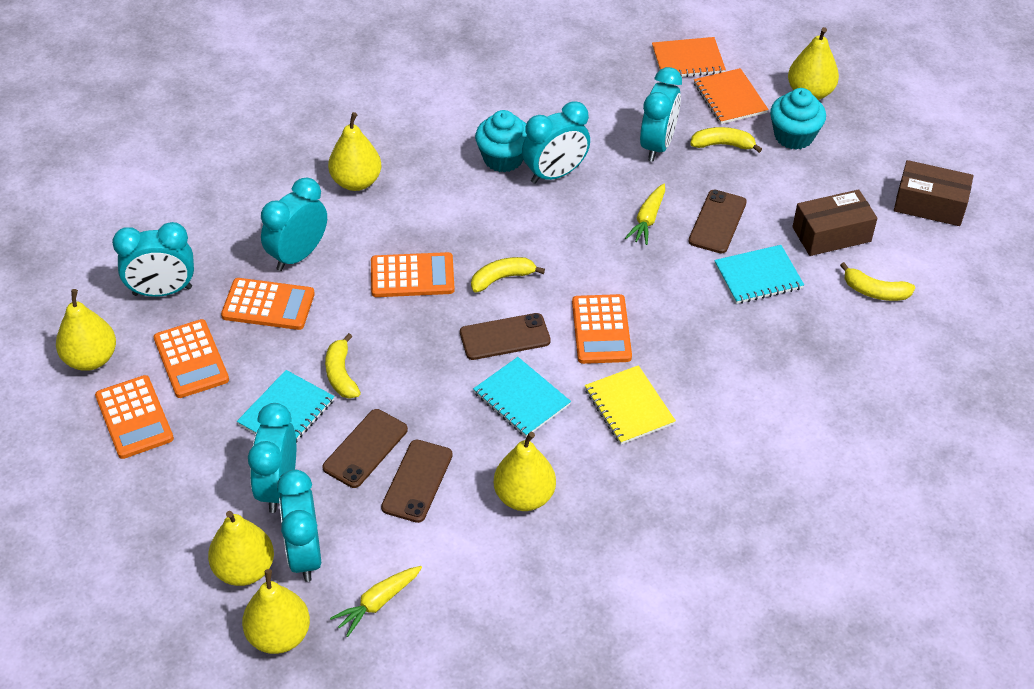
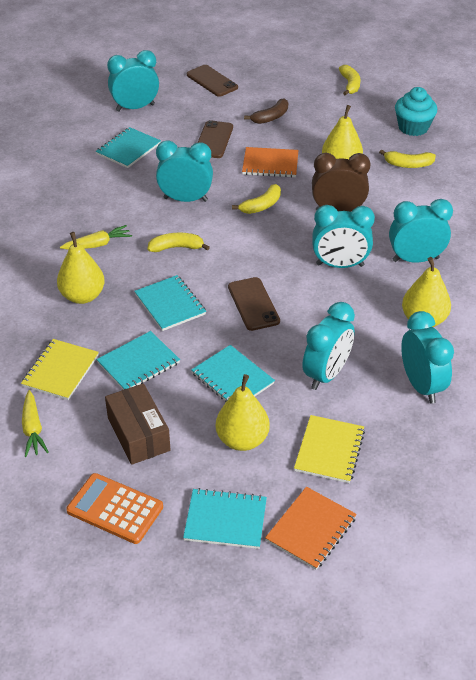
brown banana: 0 -> 1
brown box: 2 -> 1
brown clock: 0 -> 1
brown phone: 4 -> 3
orange calculator: 5 -> 1
turquoise cupcake: 2 -> 1
turquoise notebook: 3 -> 5
yellow notebook: 1 -> 2
yellow pear: 6 -> 4

